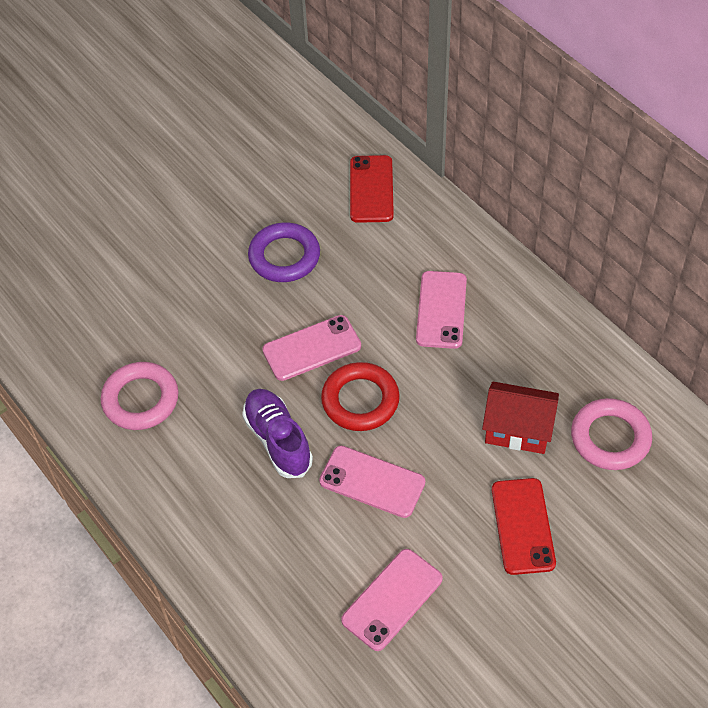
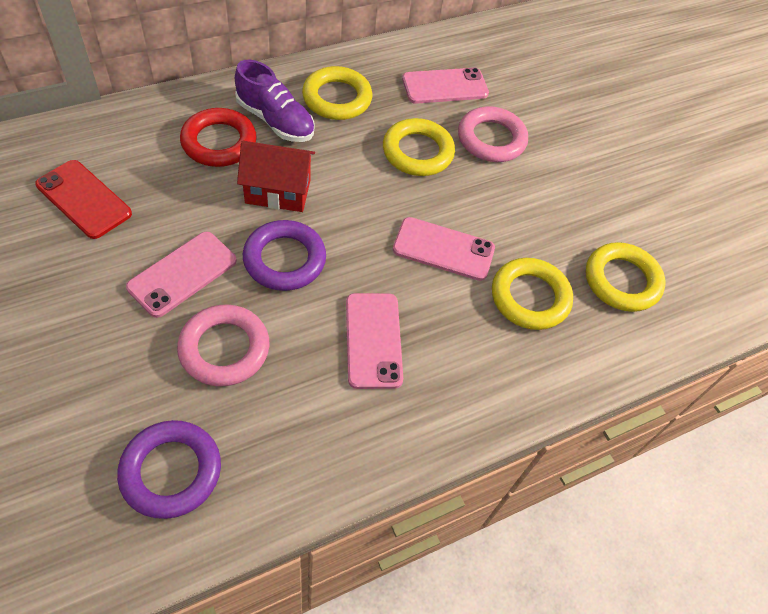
purple ring: 1 -> 2
red phone: 2 -> 1
yellow ring: 0 -> 4

